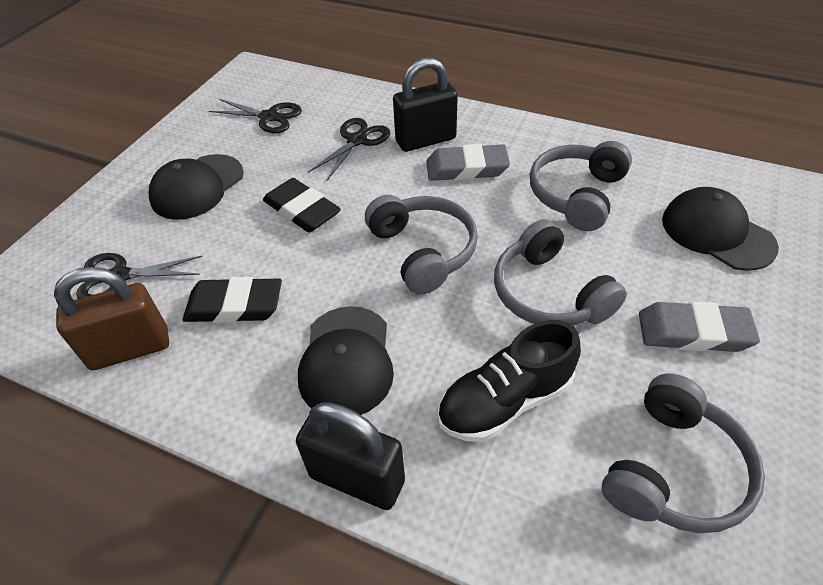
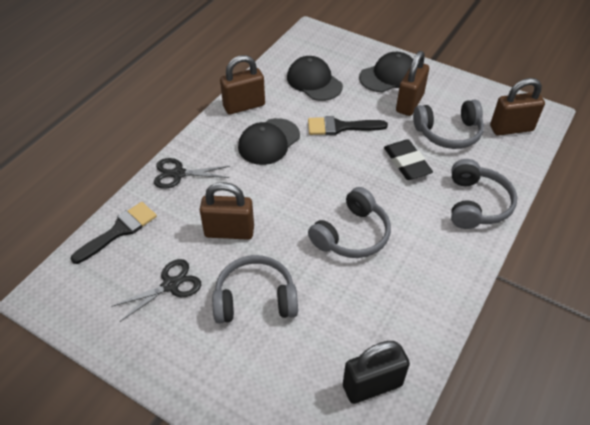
black brush: 0 -> 2
black eraser: 2 -> 1
black padlock: 2 -> 1
black scissors: 3 -> 2
black shoe: 1 -> 0
brown padlock: 1 -> 4
grey eraser: 2 -> 0

